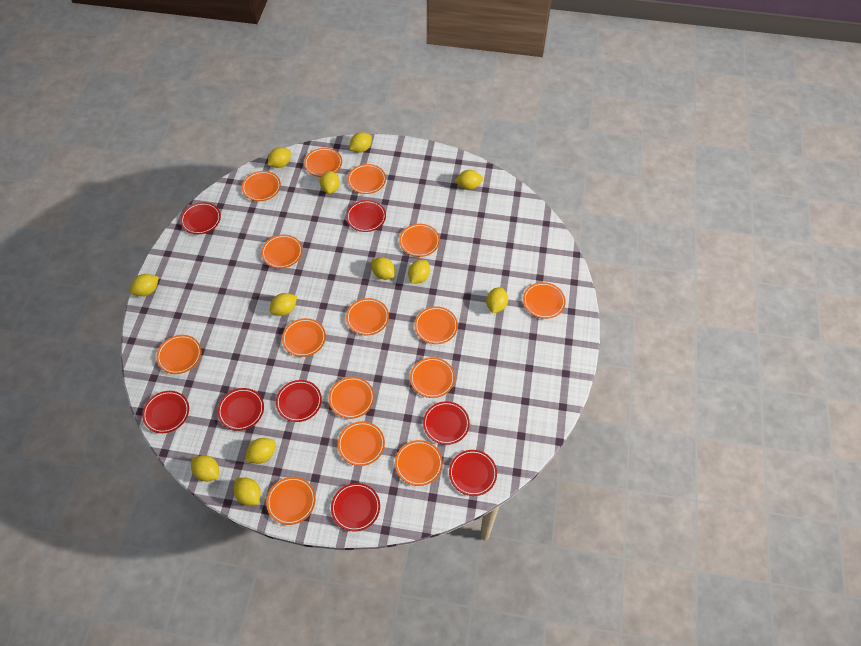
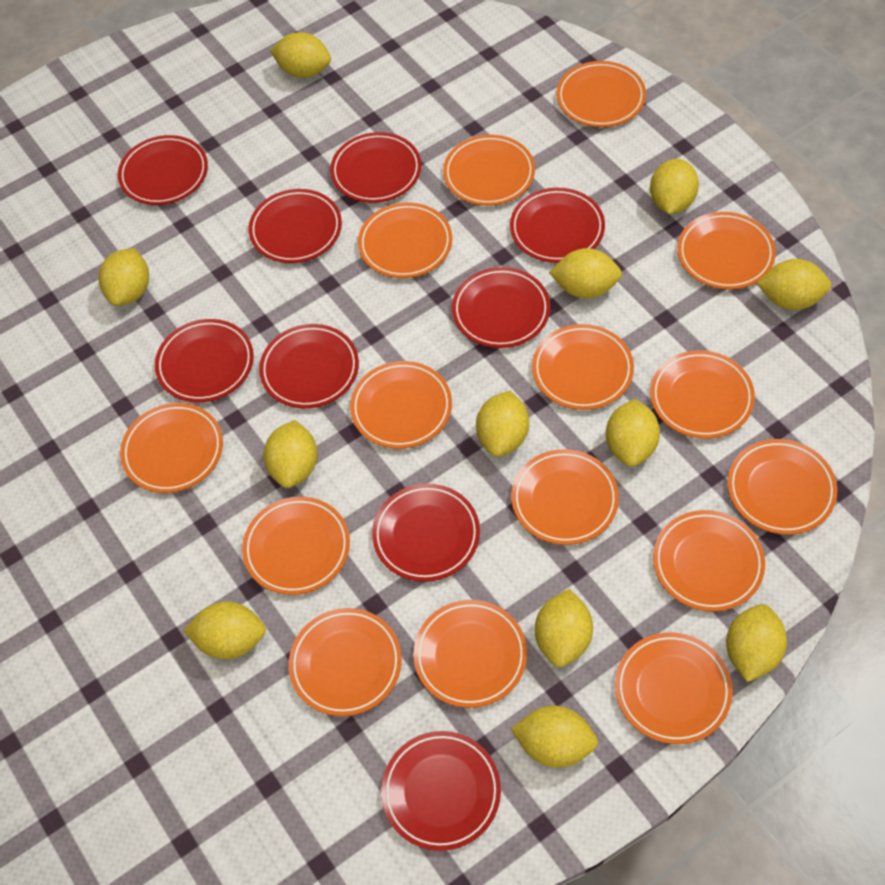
red plate: 8 -> 9

